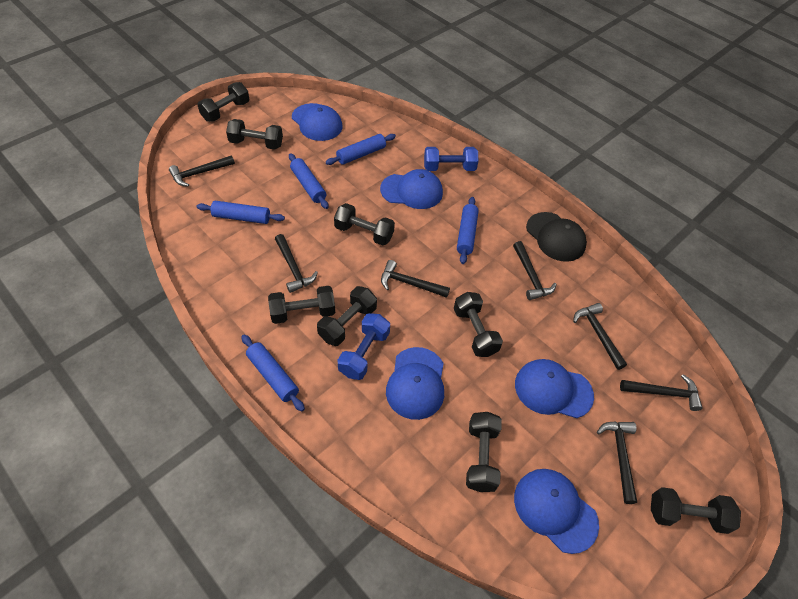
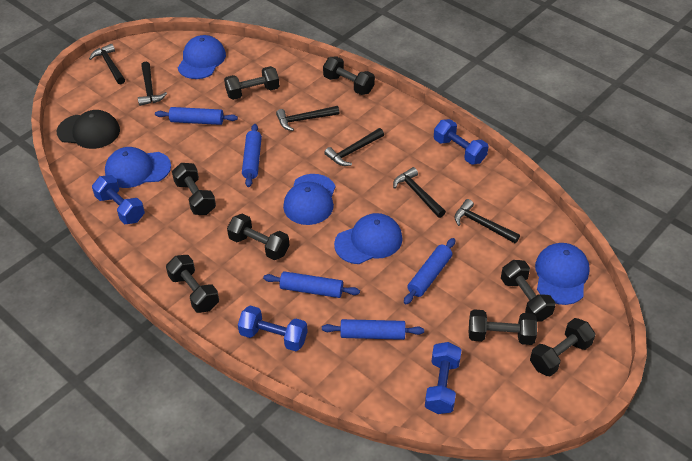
black hammer: 7 -> 6
blue dumbbell: 2 -> 4

